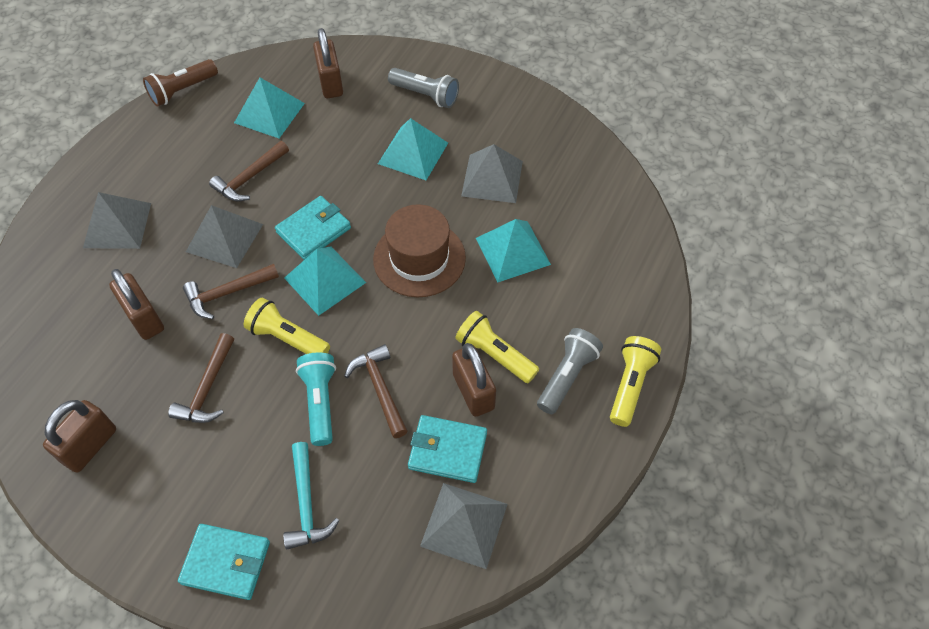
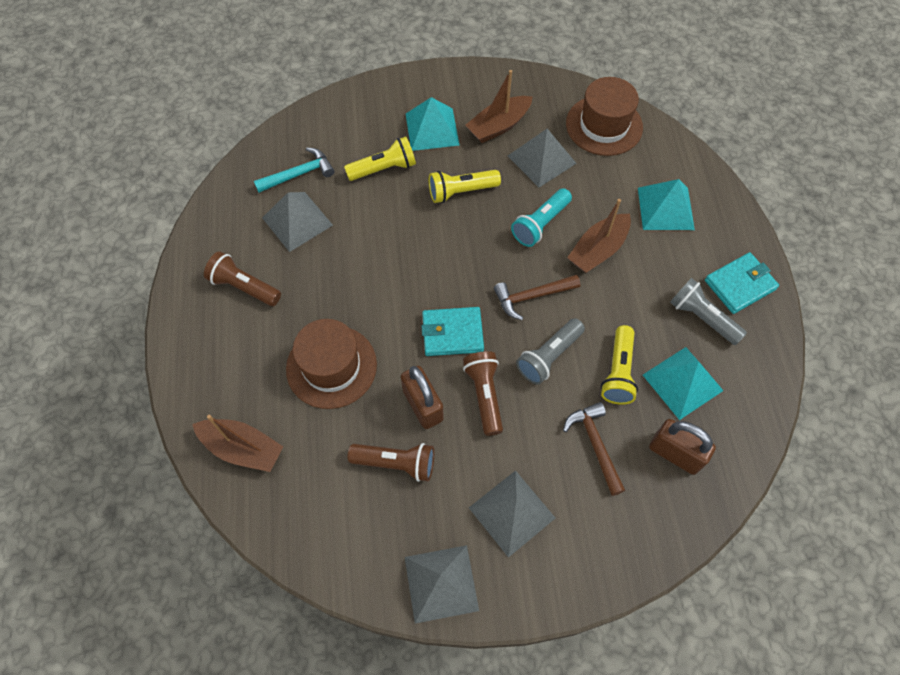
brown boat: 0 -> 3
brown flashlight: 1 -> 3
brown hammer: 4 -> 2
brown hat: 1 -> 2
brown padlock: 4 -> 2
turquoise pyramid: 4 -> 3
turquoise wallet: 3 -> 2

